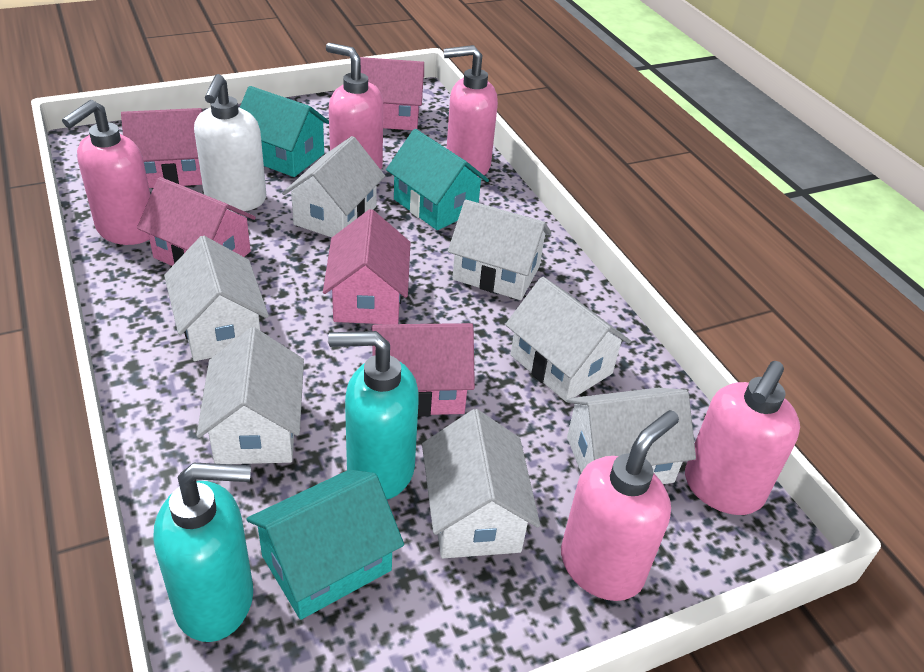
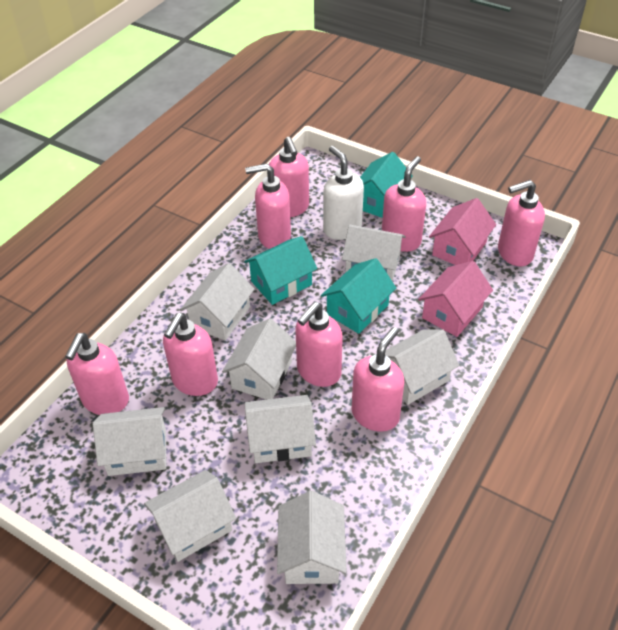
pink house: 5 -> 2
pink soap dispenser: 5 -> 8
turquoise soap dispenser: 2 -> 0
white house: 7 -> 8

